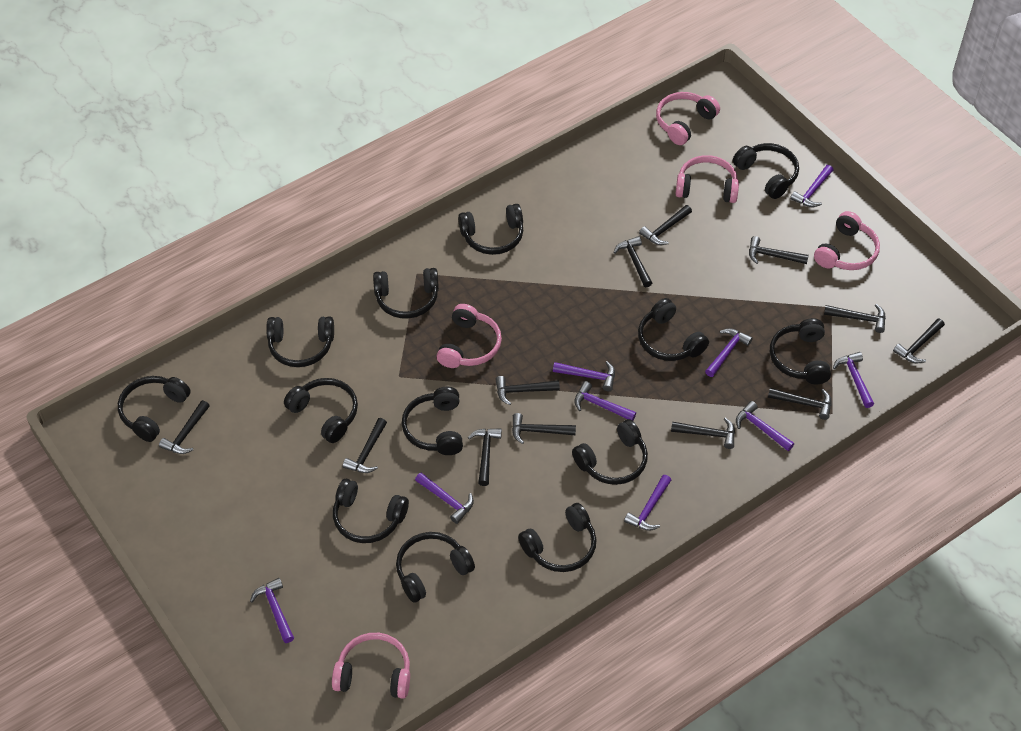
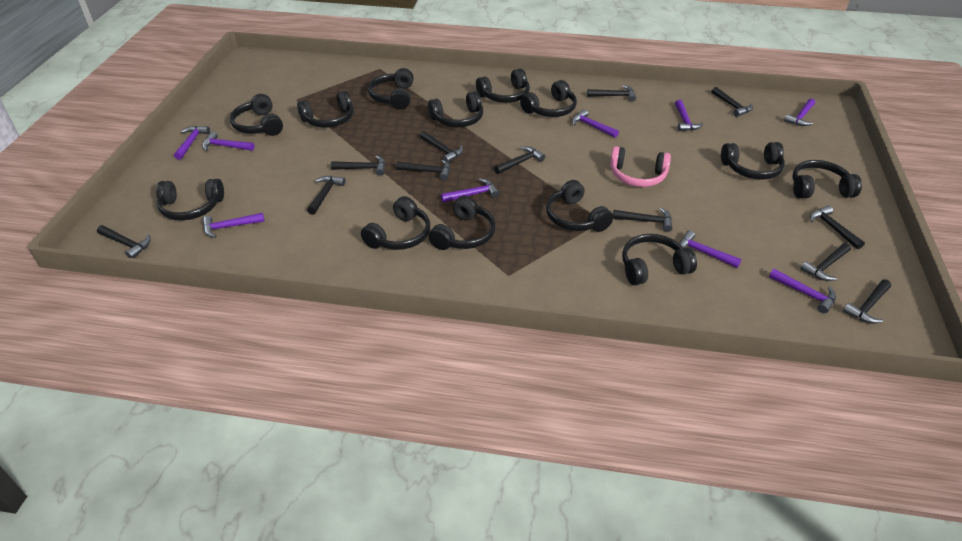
pink headphones: 5 -> 1

